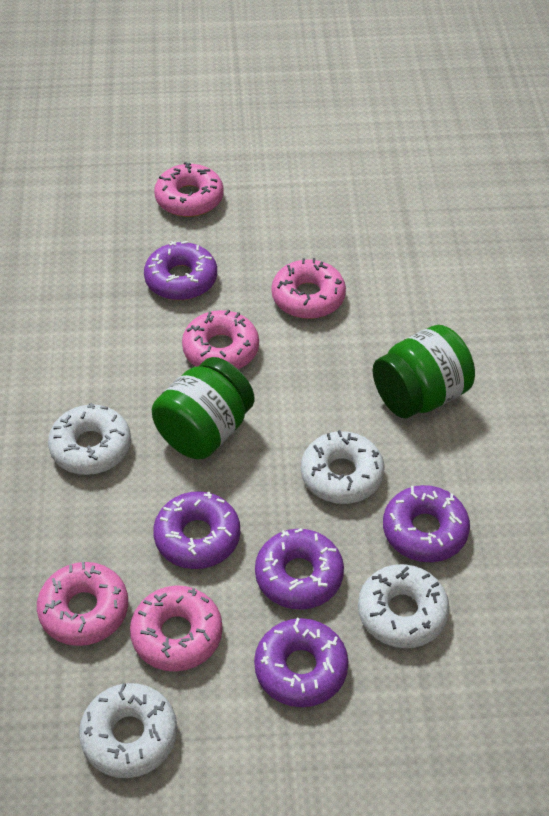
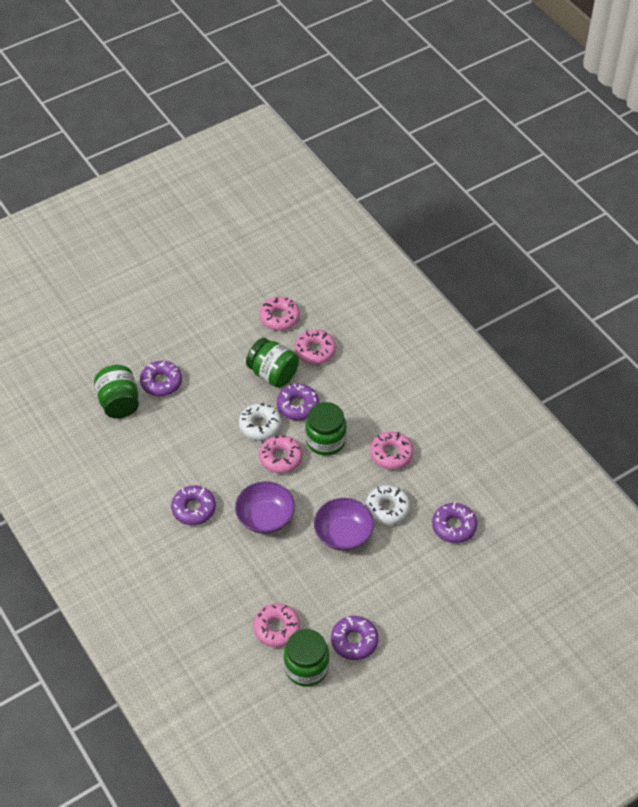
green jar: 2 -> 4
purple bowl: 0 -> 2
white donut: 4 -> 2

